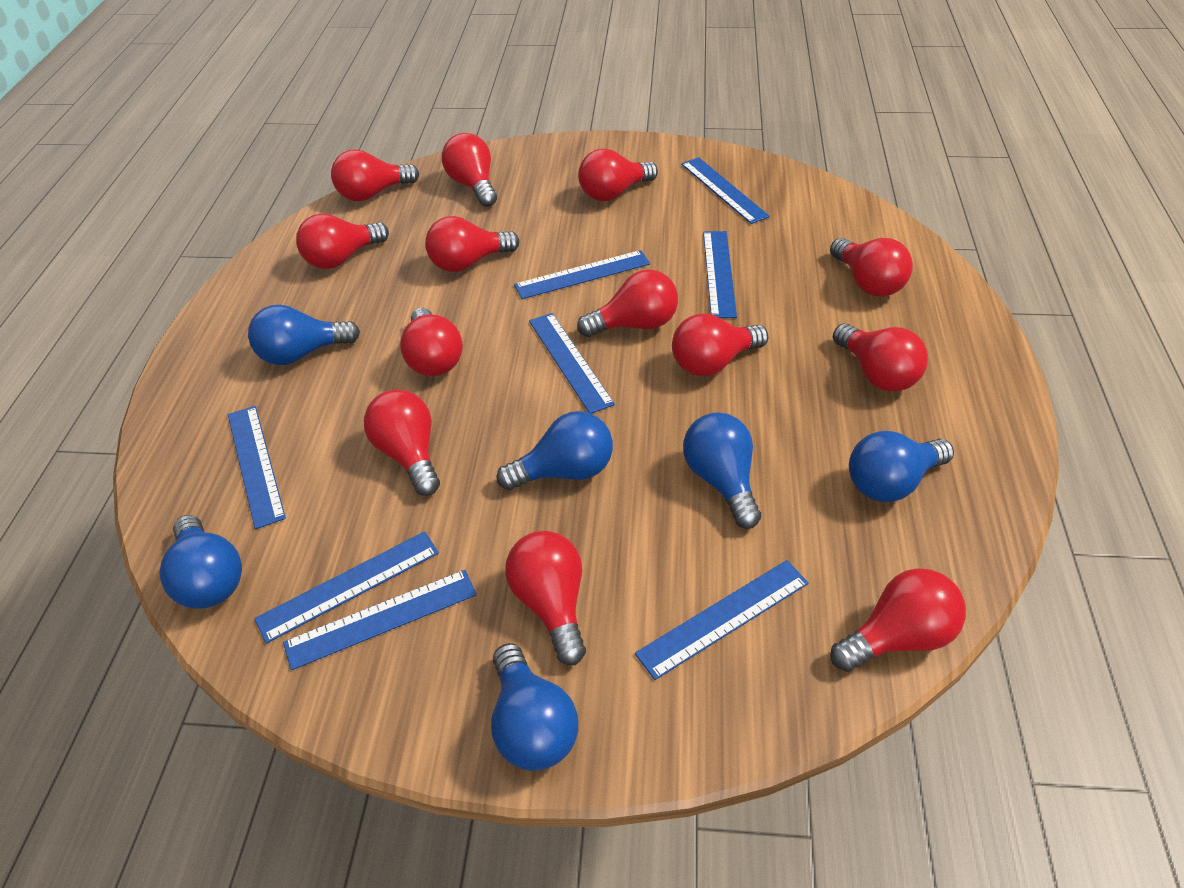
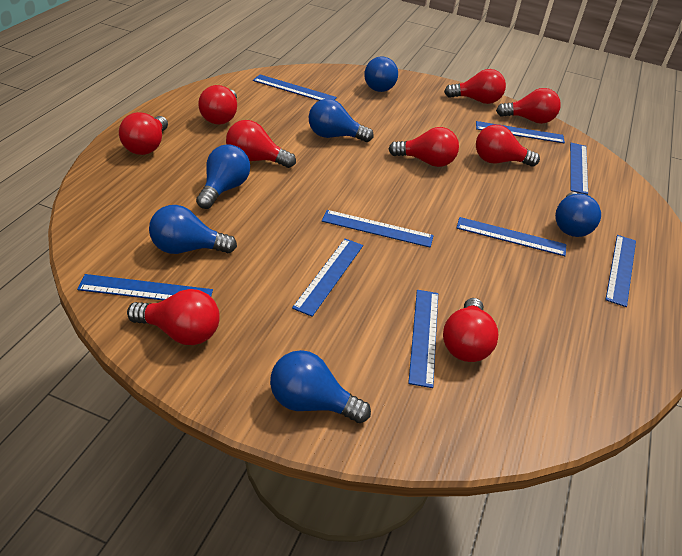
blue ruler: 8 -> 9
red light bulb: 13 -> 9

